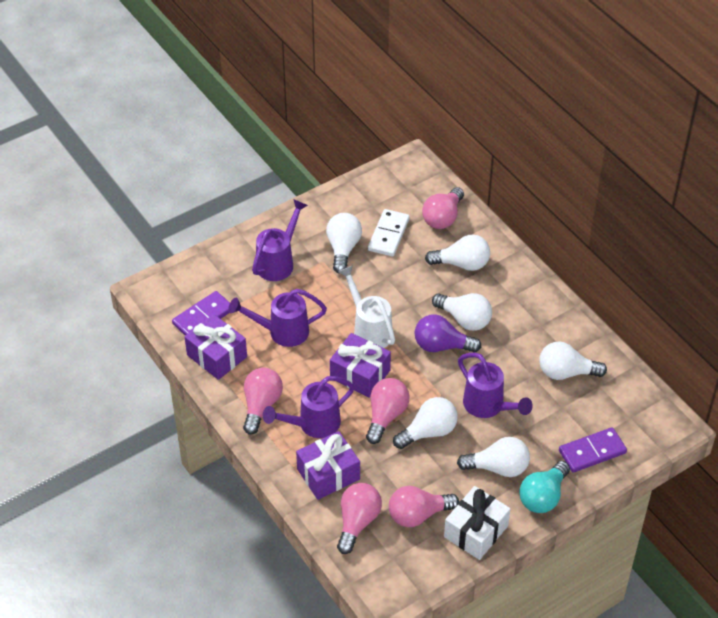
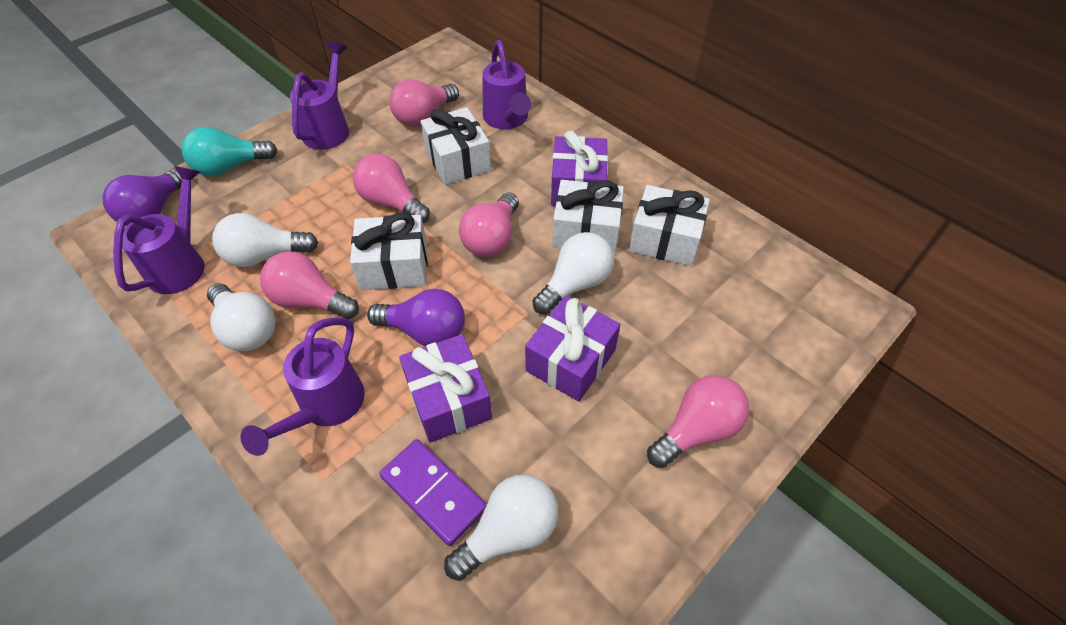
purple domino: 2 -> 1
purple light bulb: 1 -> 2
white domino: 1 -> 0
white gift: 1 -> 4
white light bulb: 6 -> 4
white watering can: 1 -> 0

